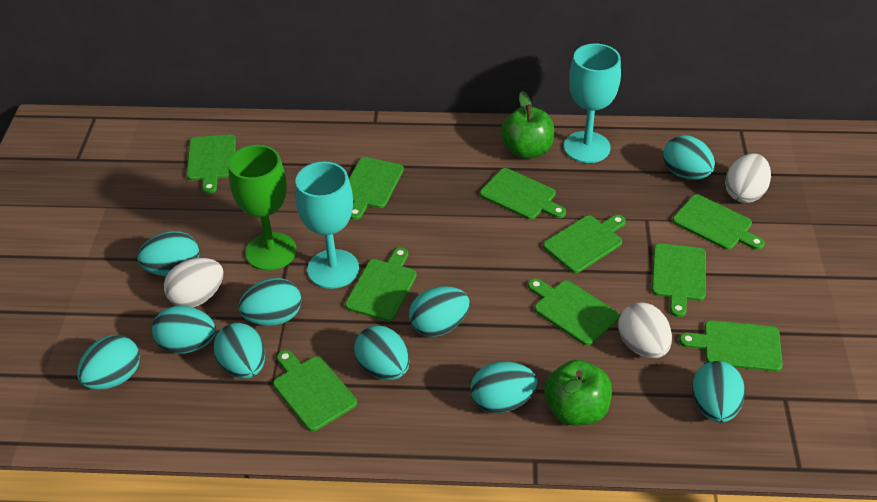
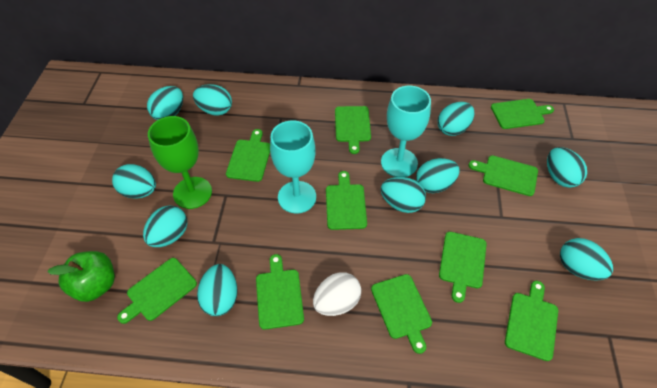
green apple: 2 -> 1
white egg: 3 -> 1

